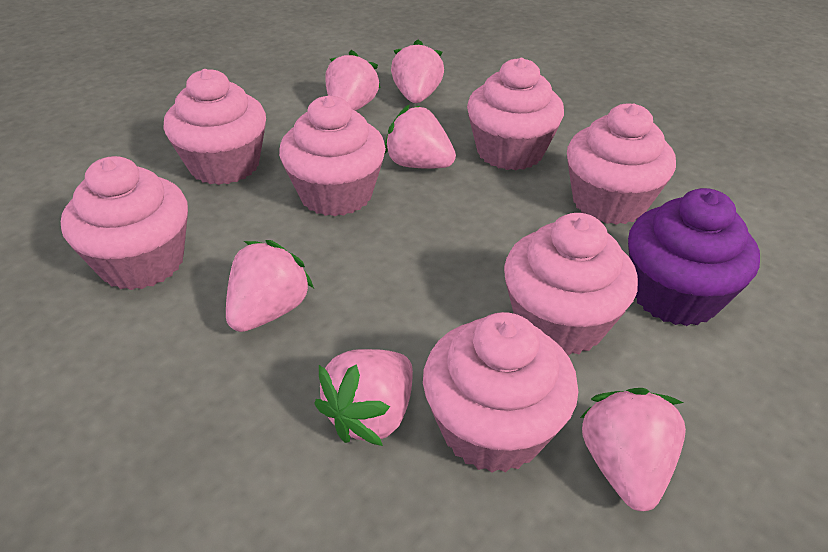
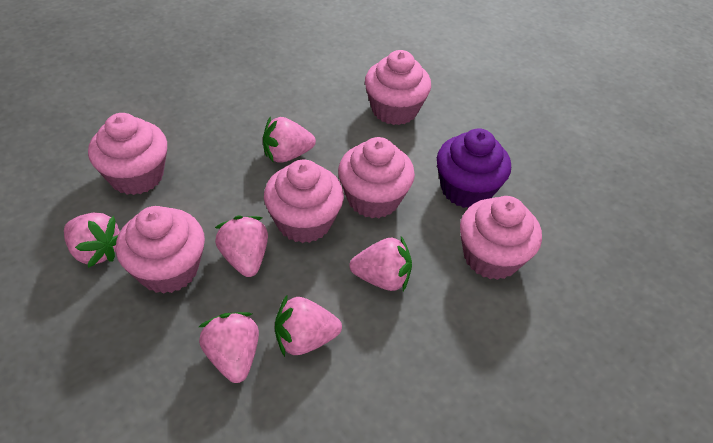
pink cupcake: 7 -> 6

